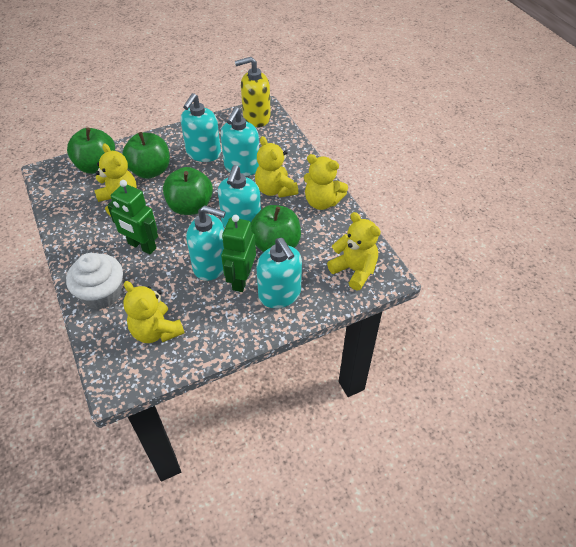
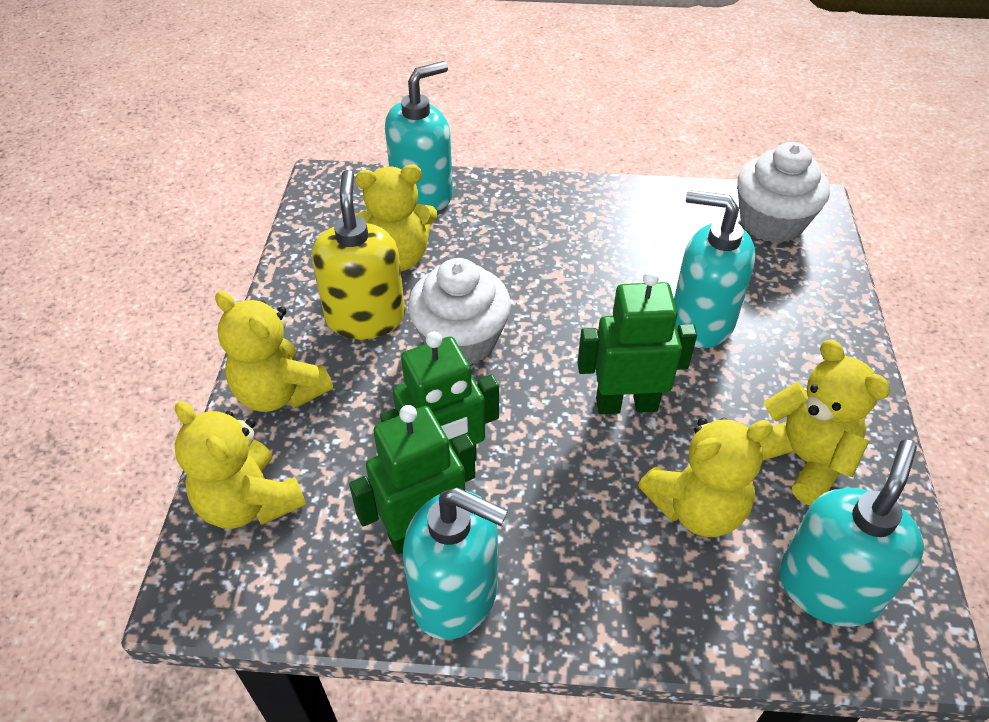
green apple: 4 -> 0
green robot: 2 -> 3
turquoise soap dispenser: 5 -> 4
white cupcake: 1 -> 2

